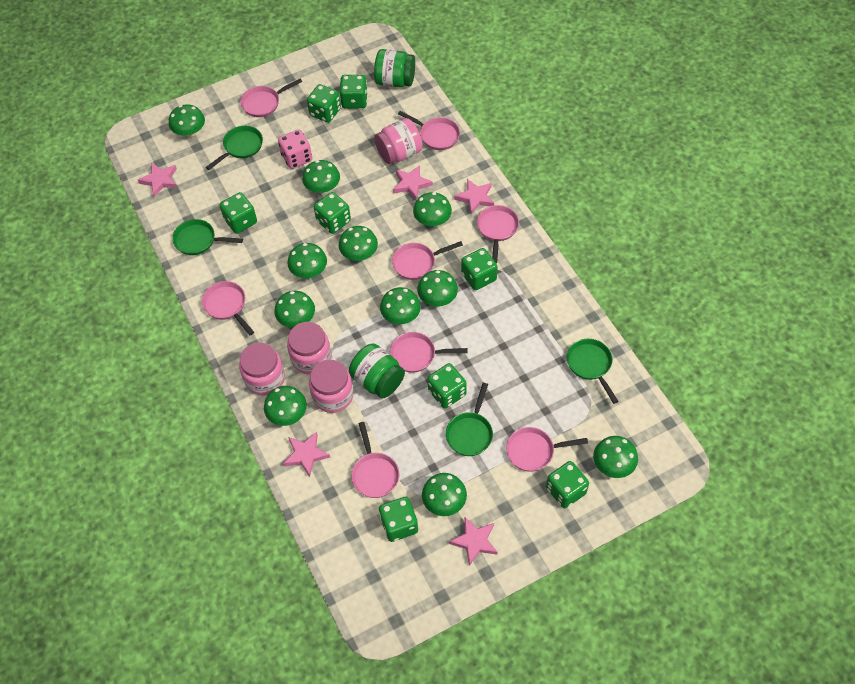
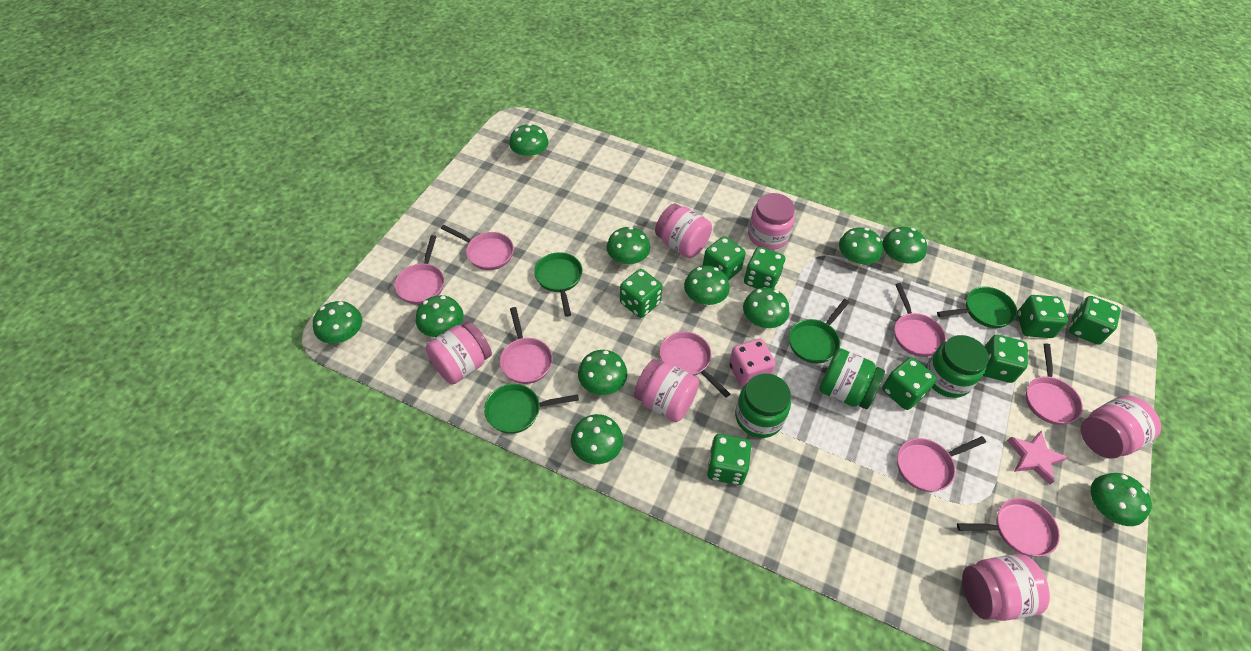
green jar: 2 -> 3
pink jar: 4 -> 6
pink star: 5 -> 1

